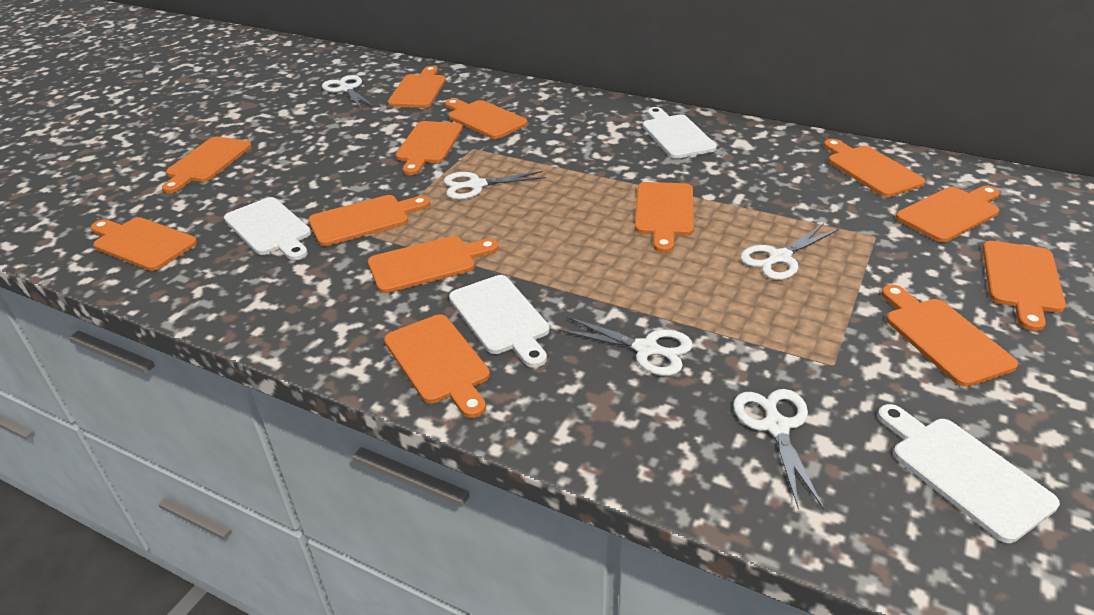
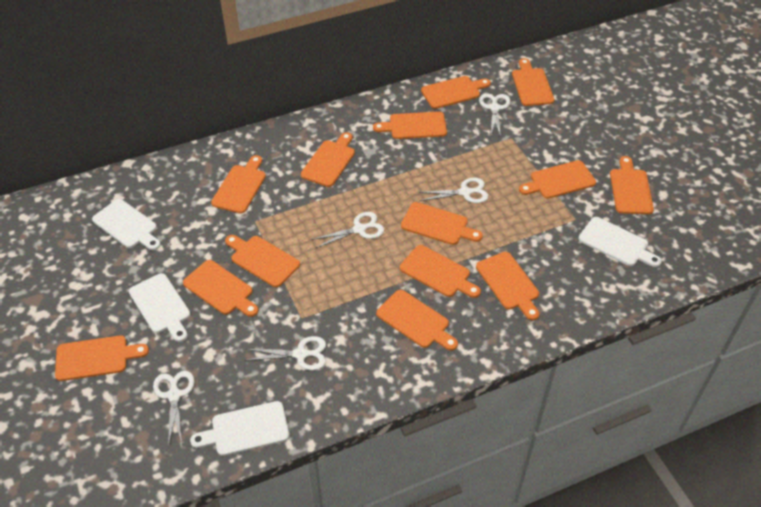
orange cutting board: 13 -> 14

